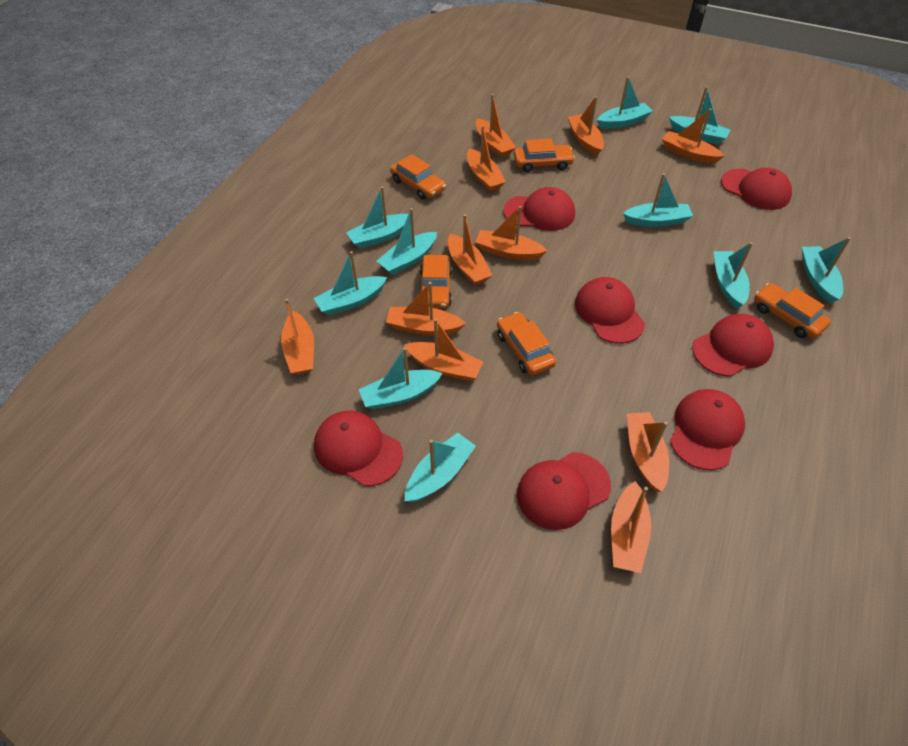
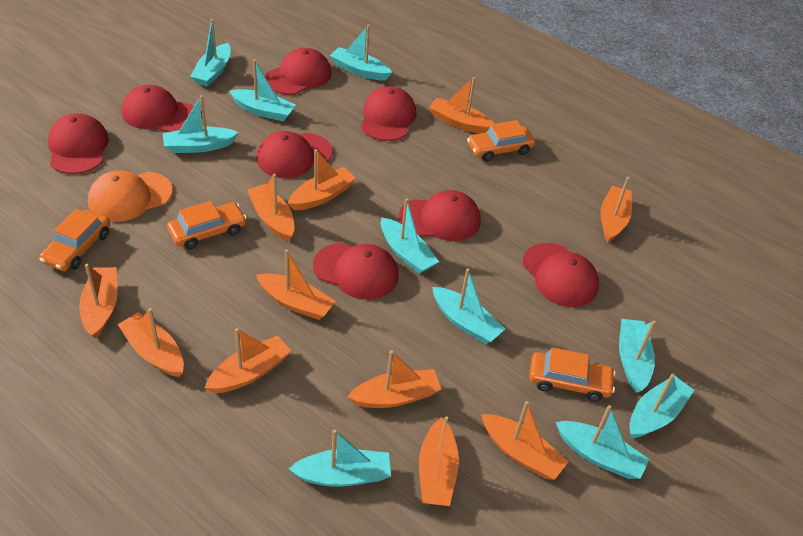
orange cap: 0 -> 1
orange car: 5 -> 4
red cap: 7 -> 8

